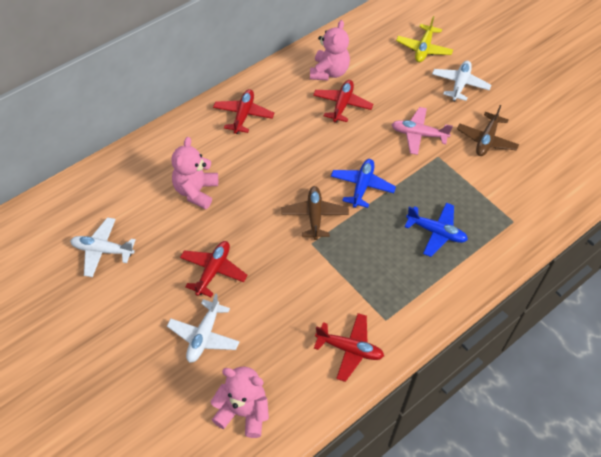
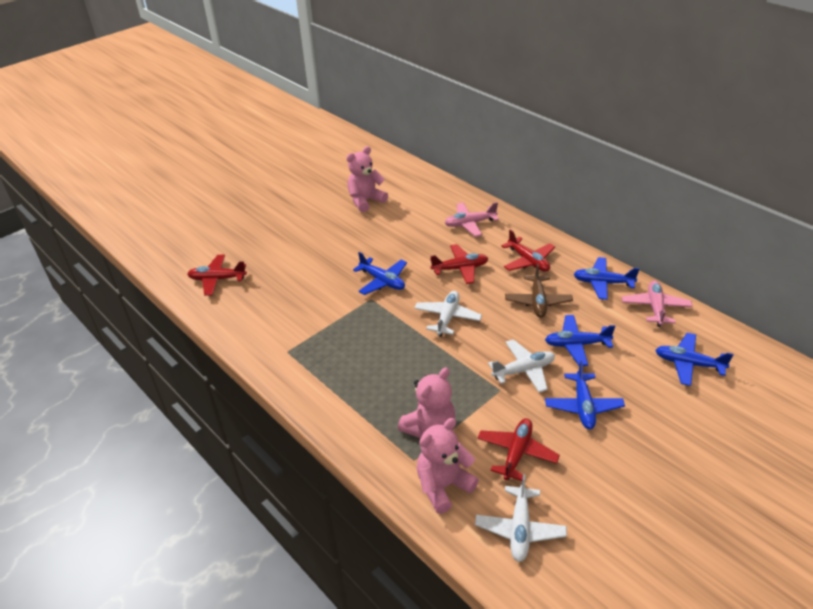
blue plane: 2 -> 5
brown plane: 2 -> 1
pink plane: 1 -> 2
yellow plane: 1 -> 0

